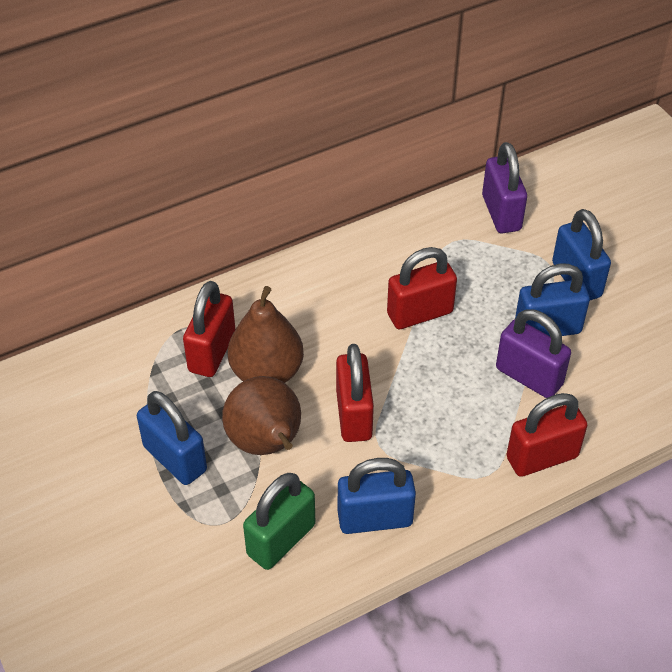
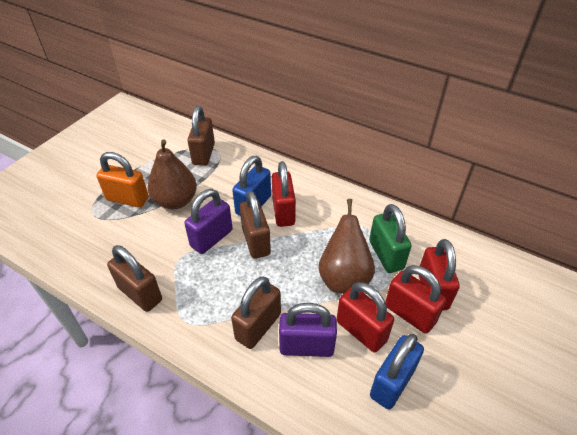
blue padlock: 4 -> 2
brown padlock: 0 -> 4
orange padlock: 0 -> 1

